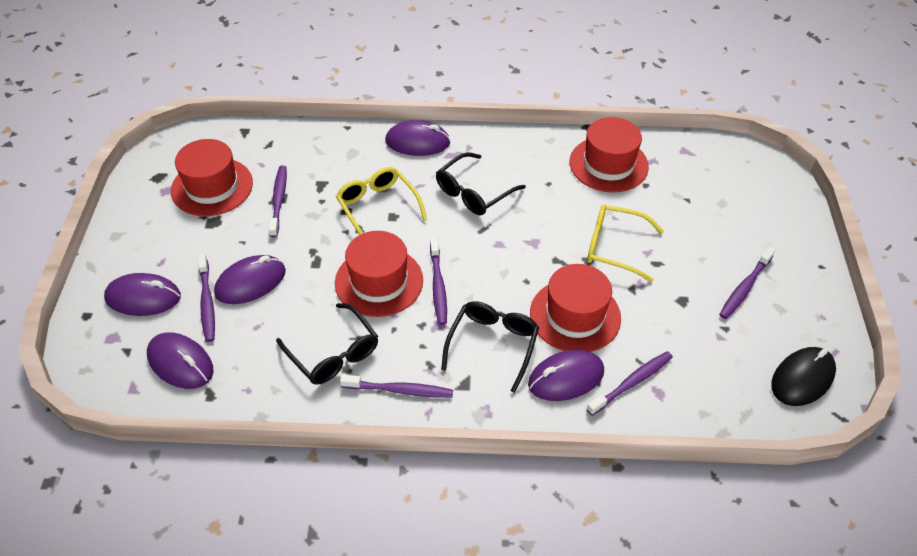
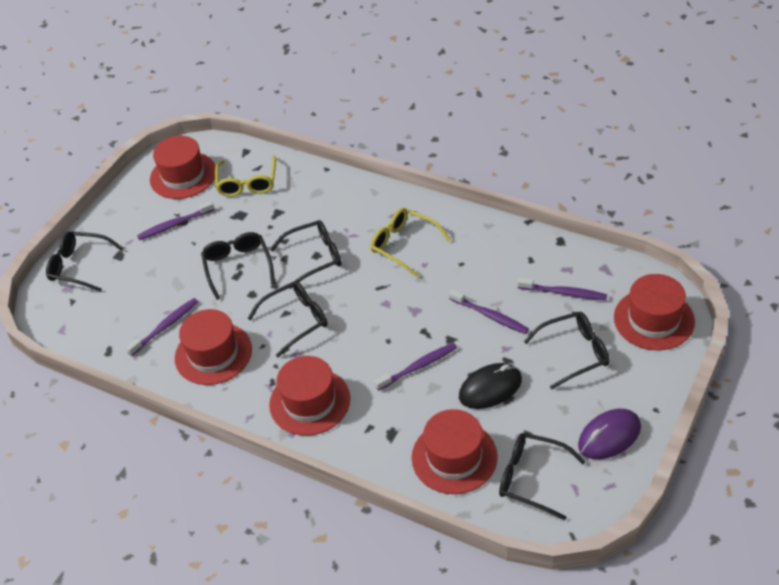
black glasses: 3 -> 6
purple mouse: 5 -> 1
purple toothbrush: 6 -> 5
red hat: 4 -> 5

